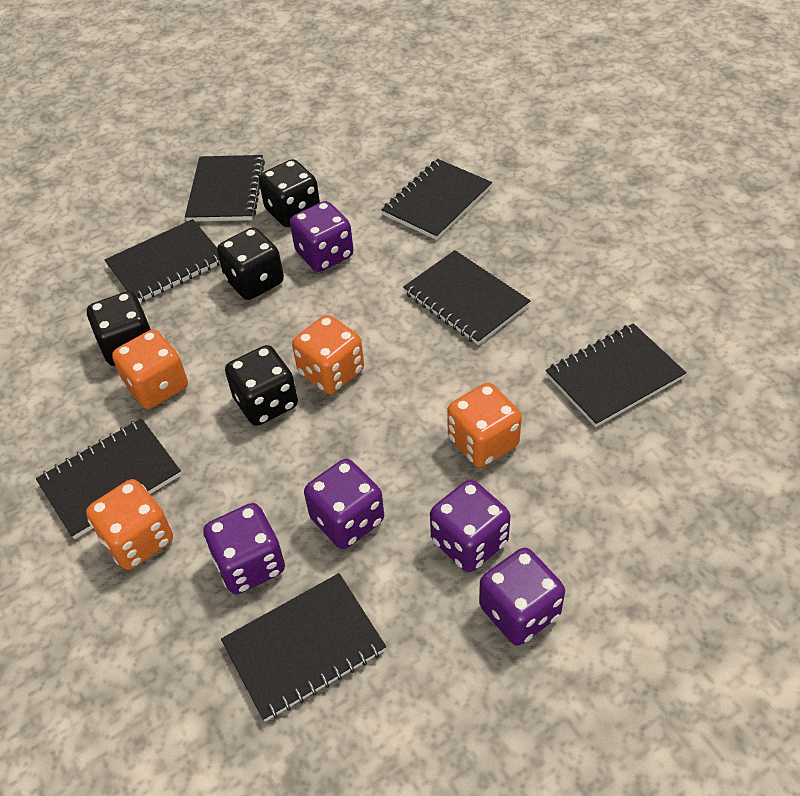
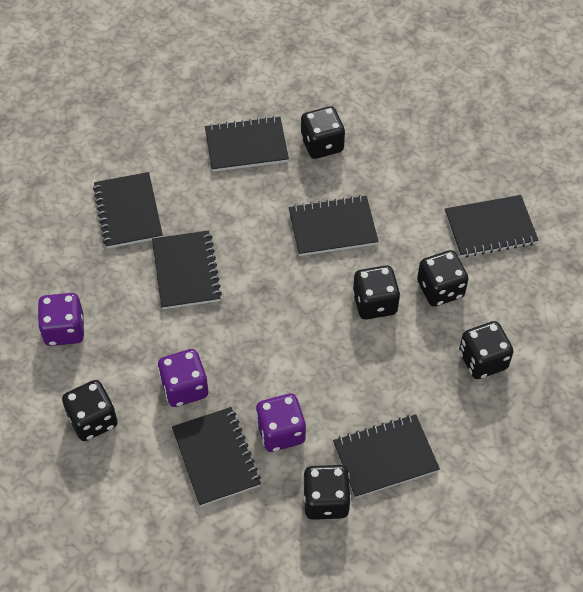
black dice: 4 -> 6
orange dice: 4 -> 0
purple dice: 5 -> 3

